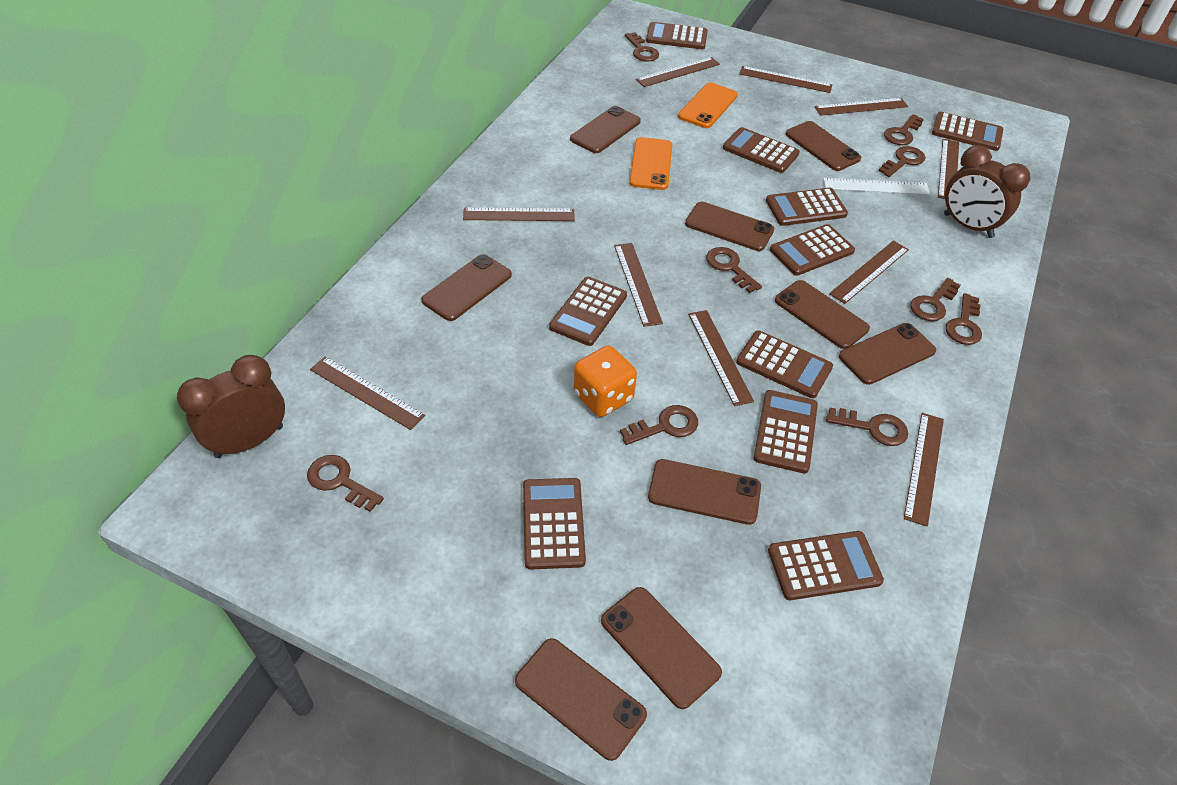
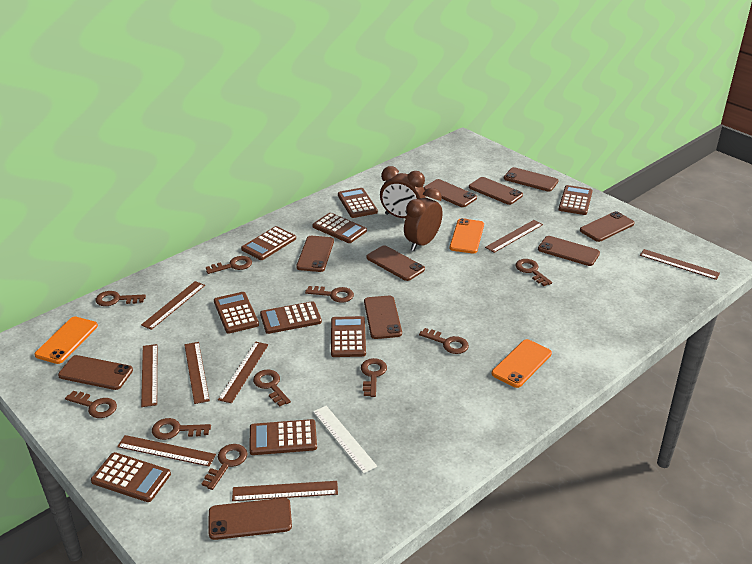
brown calculator: 10 -> 9
brown key: 9 -> 10
brown phone: 9 -> 10
brown ruler: 10 -> 8
orange dice: 1 -> 0
orange phone: 2 -> 3

